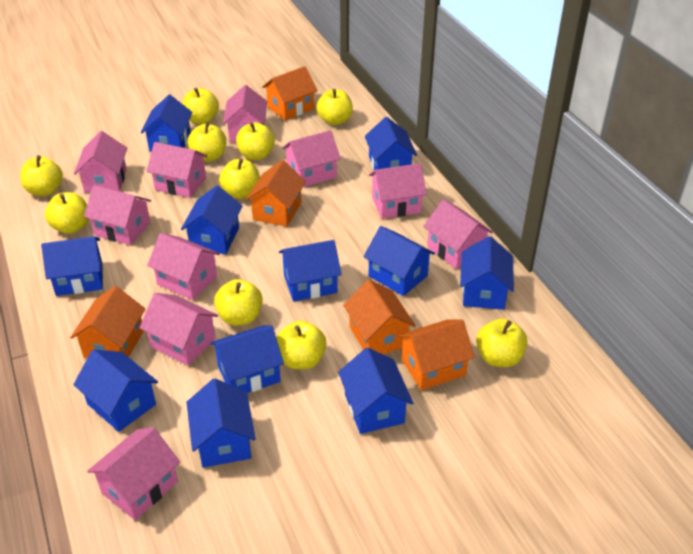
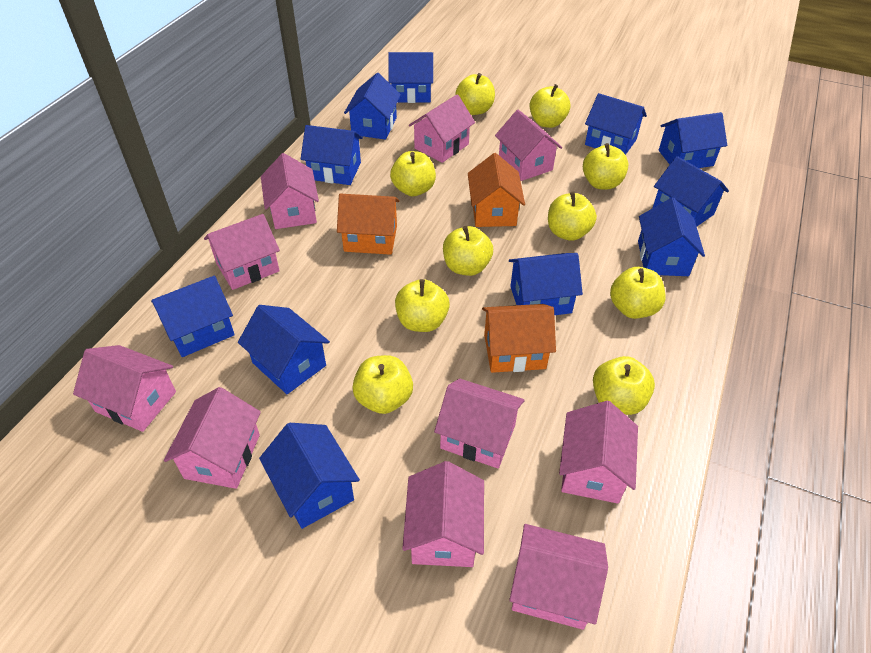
orange house: 5 -> 3

